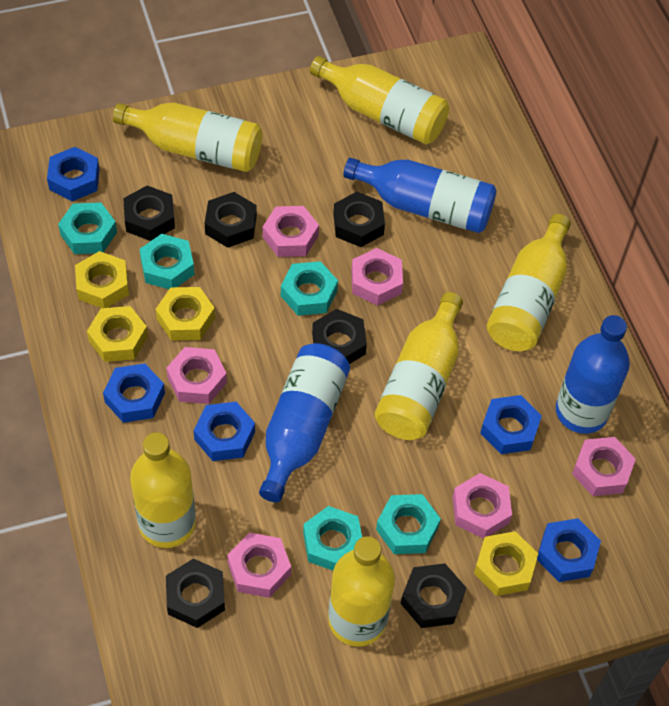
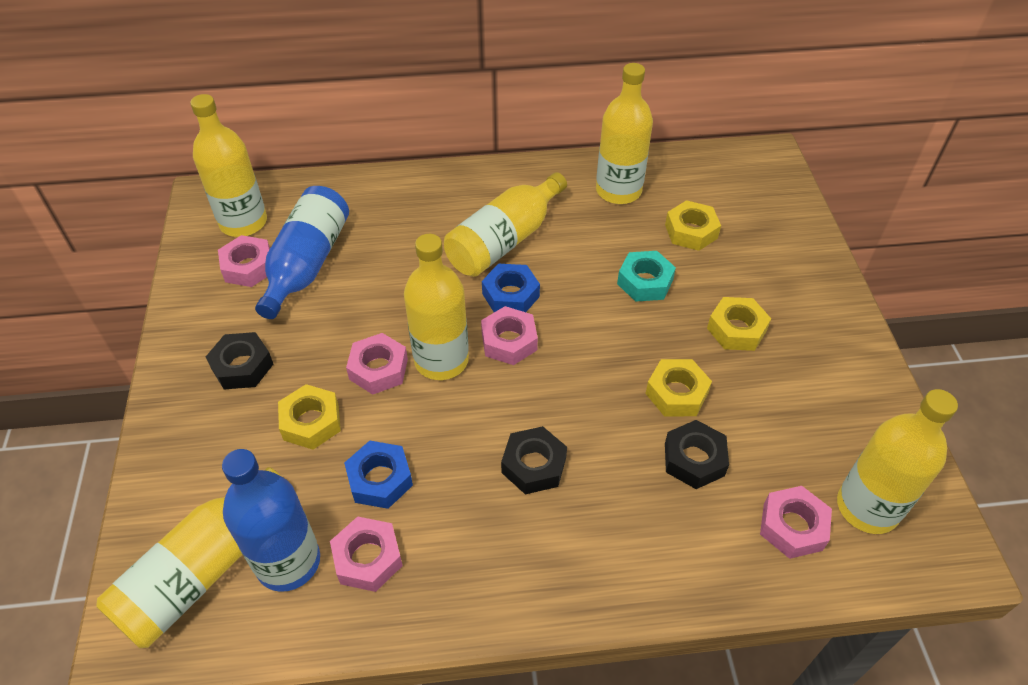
black nut: 6 -> 3
blue bottle: 3 -> 2
blue nut: 5 -> 2
pink nut: 6 -> 5
turquoise nut: 5 -> 1

